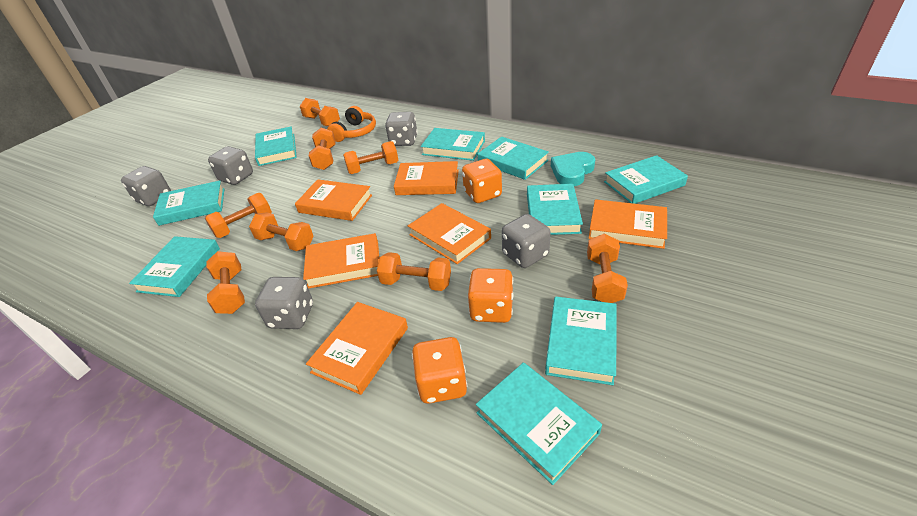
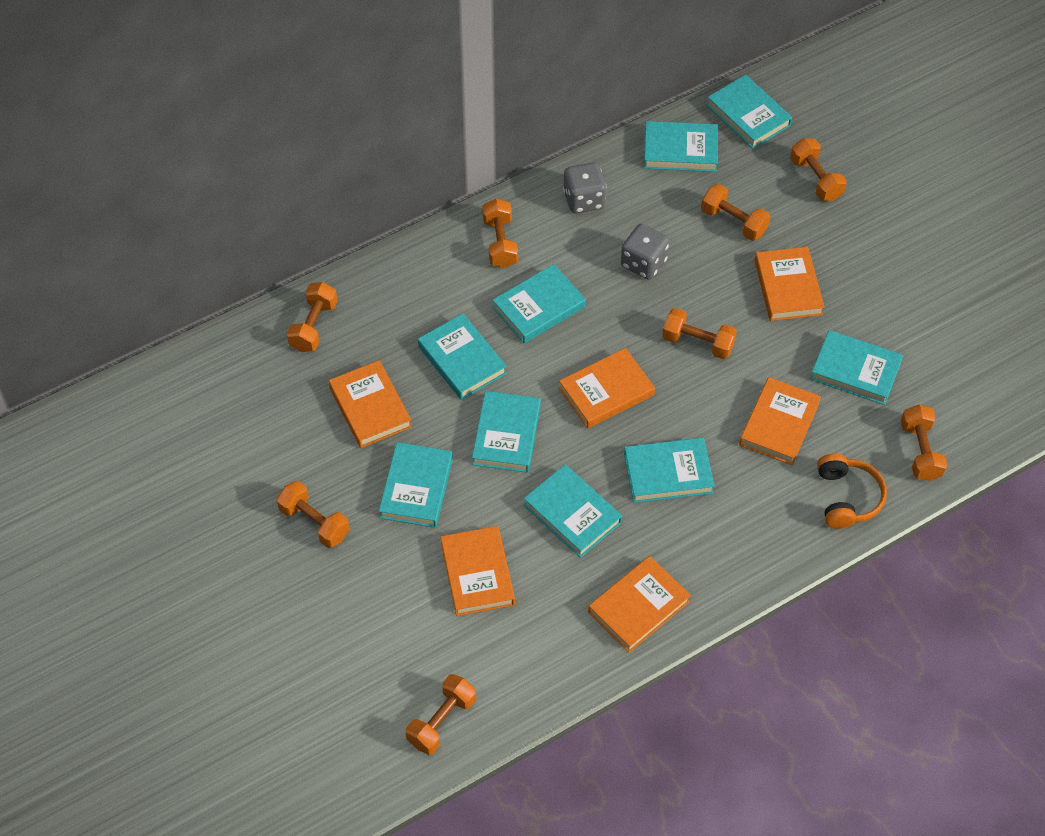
grey dice: 5 -> 2
orange dice: 3 -> 0
turquoise heart: 1 -> 0

